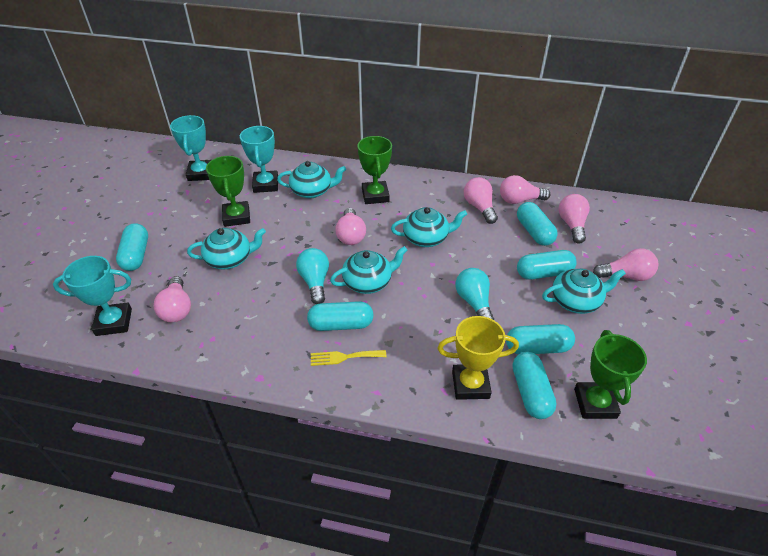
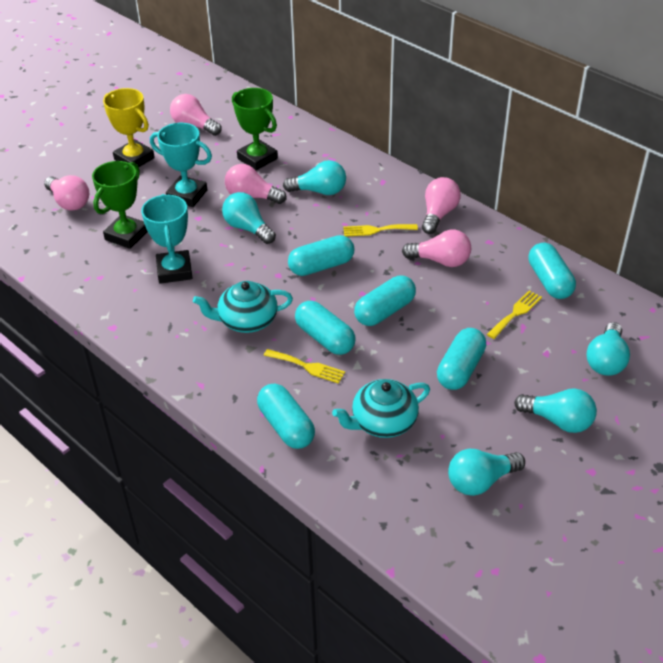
green trophy: 3 -> 2
pink light bulb: 6 -> 5
turquoise light bulb: 2 -> 5
turquoise teapot: 5 -> 2
turquoise trophy: 3 -> 2
yellow fork: 1 -> 3

